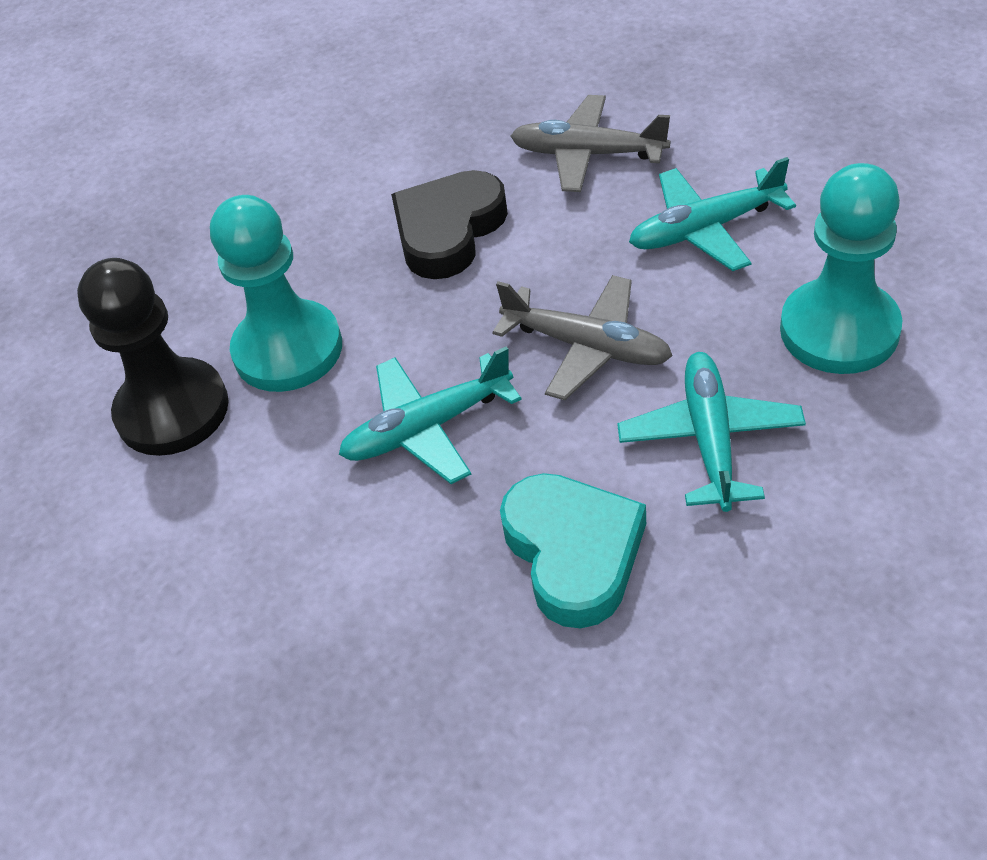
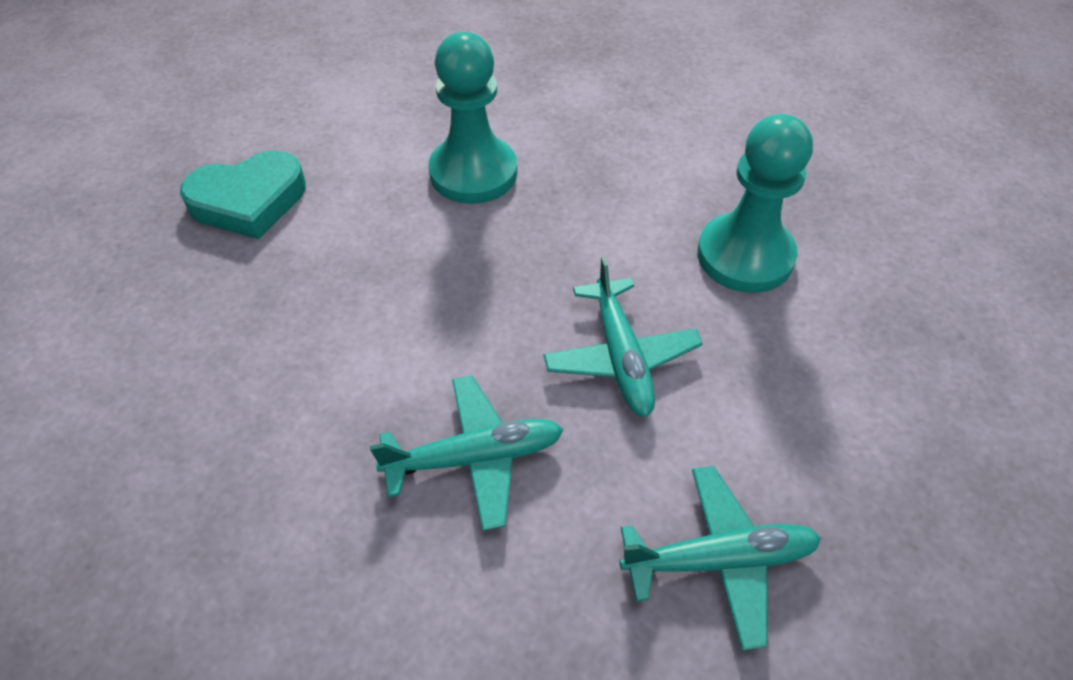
black heart: 1 -> 0
black pawn: 1 -> 0
grey plane: 2 -> 0

